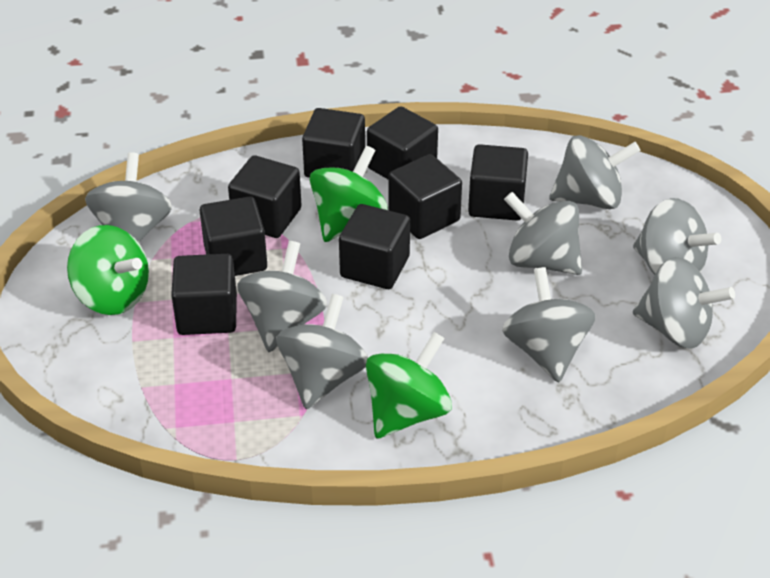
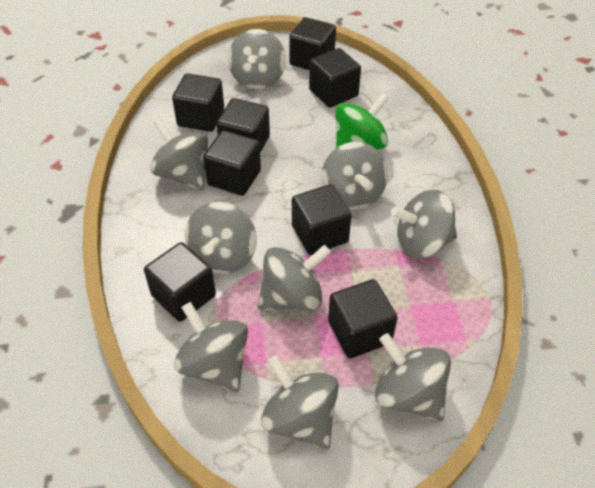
green spinning top: 3 -> 1
grey spinning top: 8 -> 9

